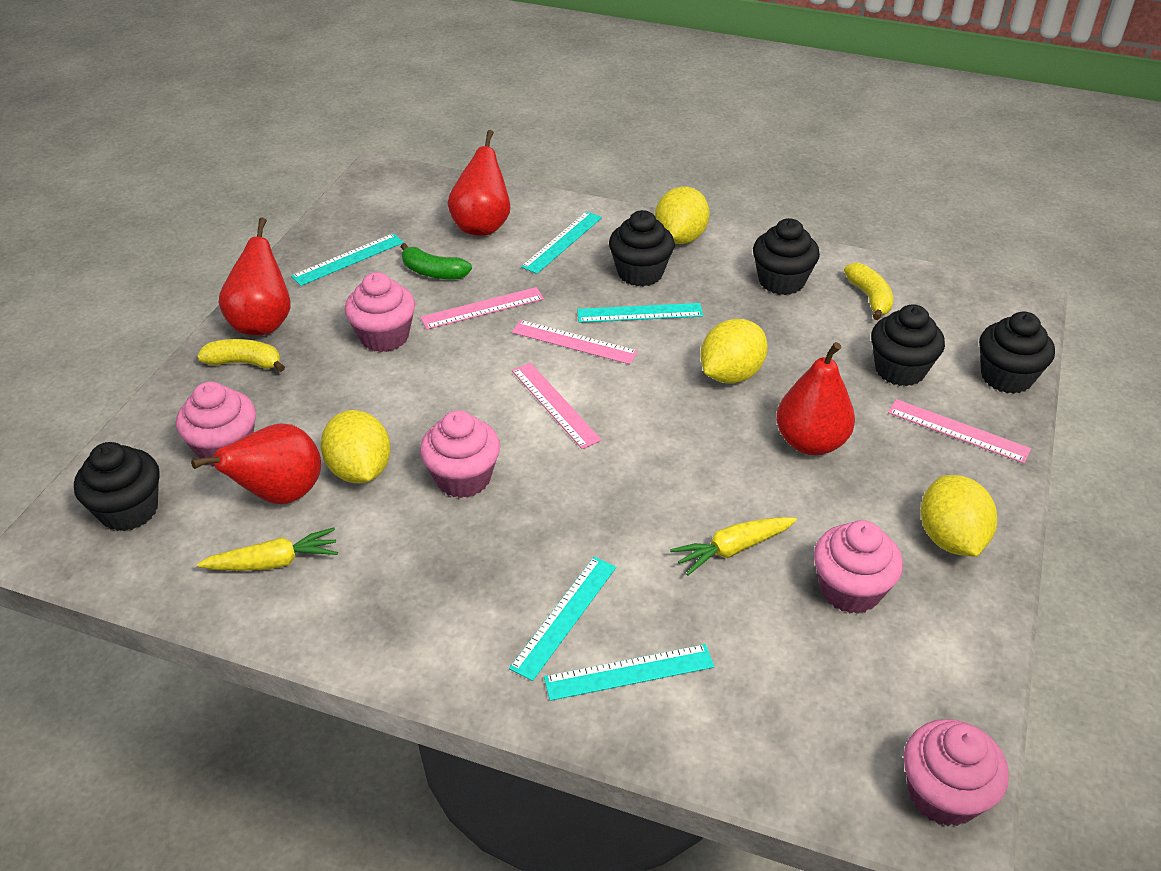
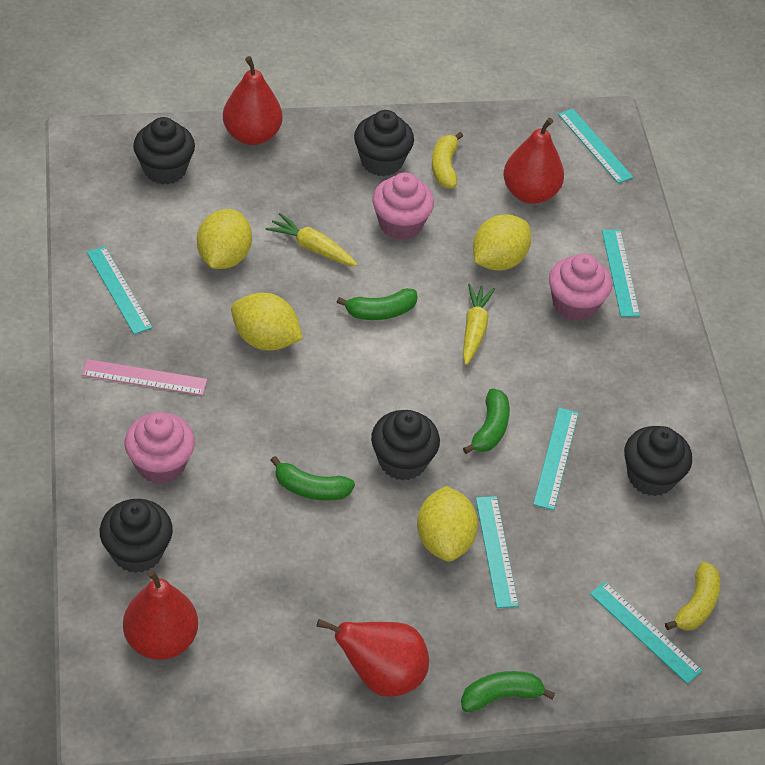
green banana: 1 -> 4
pink cupcake: 5 -> 3
pink ruler: 4 -> 1
turquoise ruler: 5 -> 6

